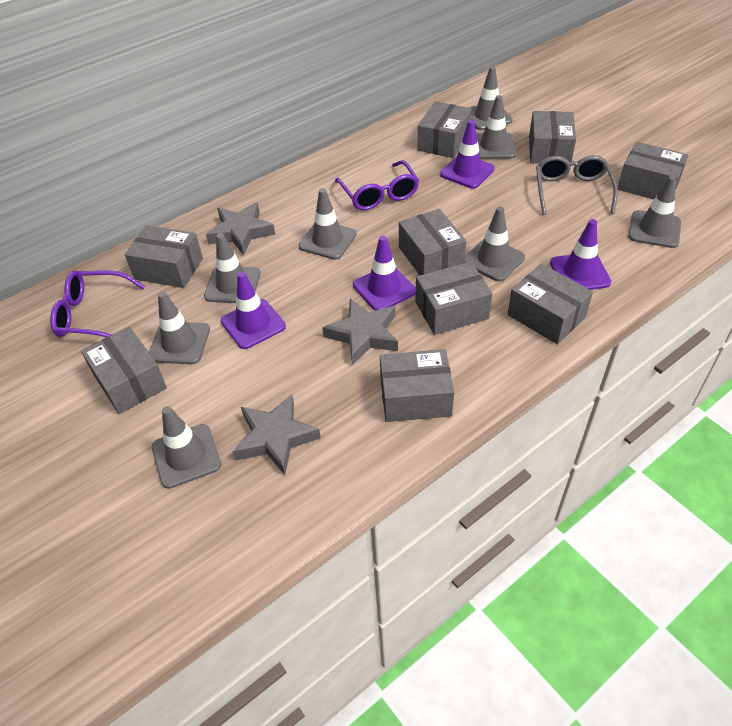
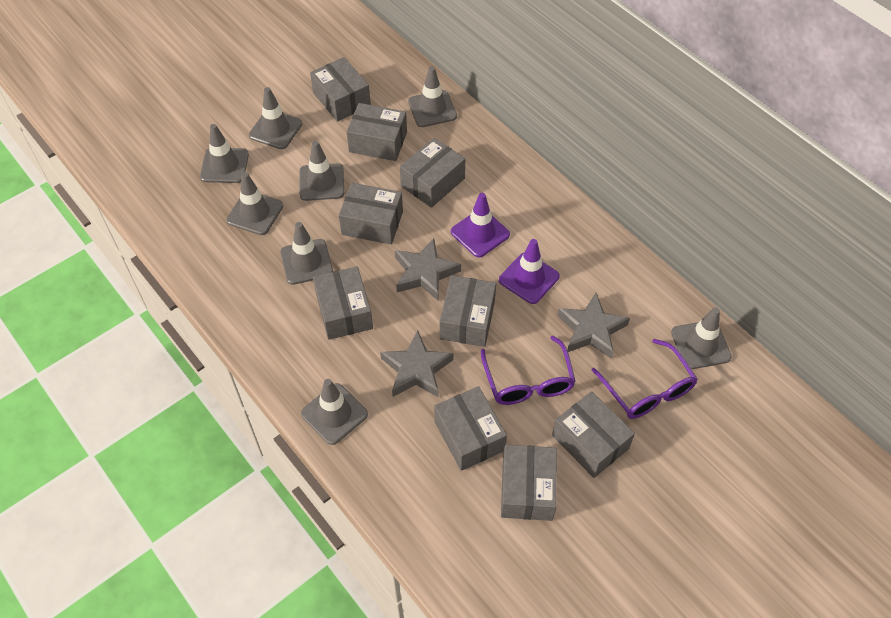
grey glasses: 1 -> 0
purple traffic cone: 4 -> 2

